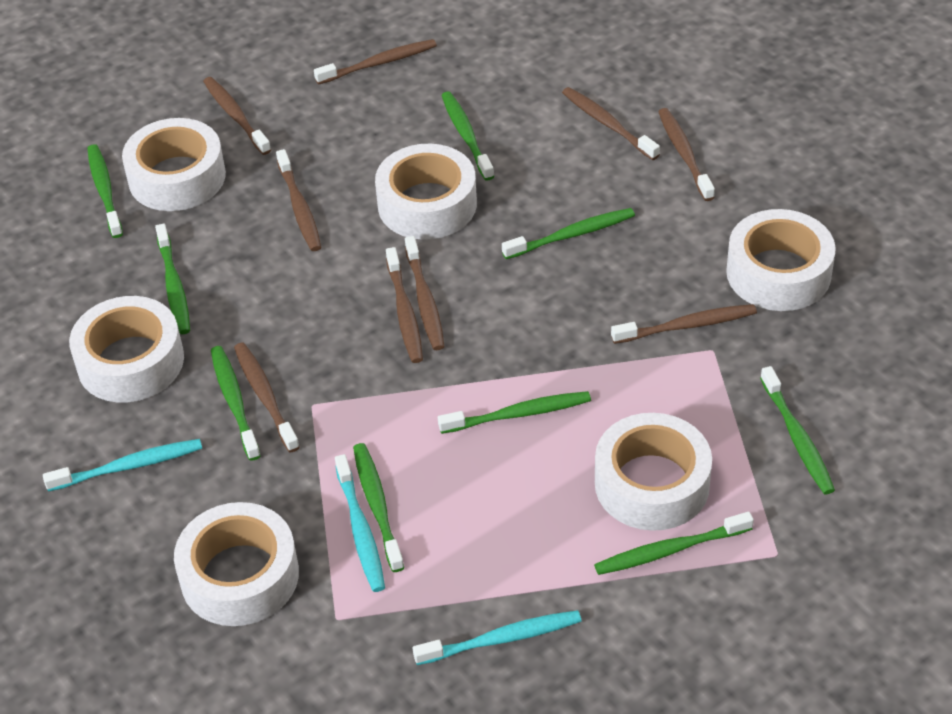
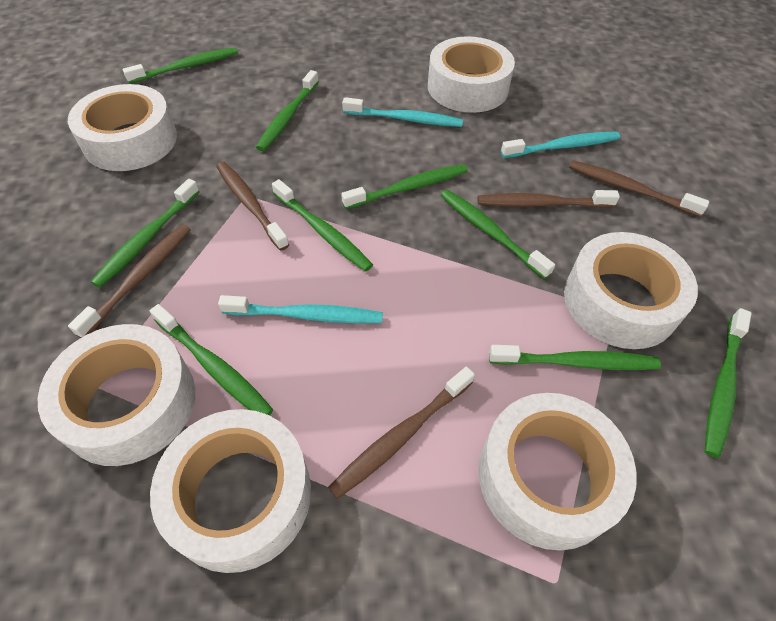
brown toothbrush: 9 -> 5

